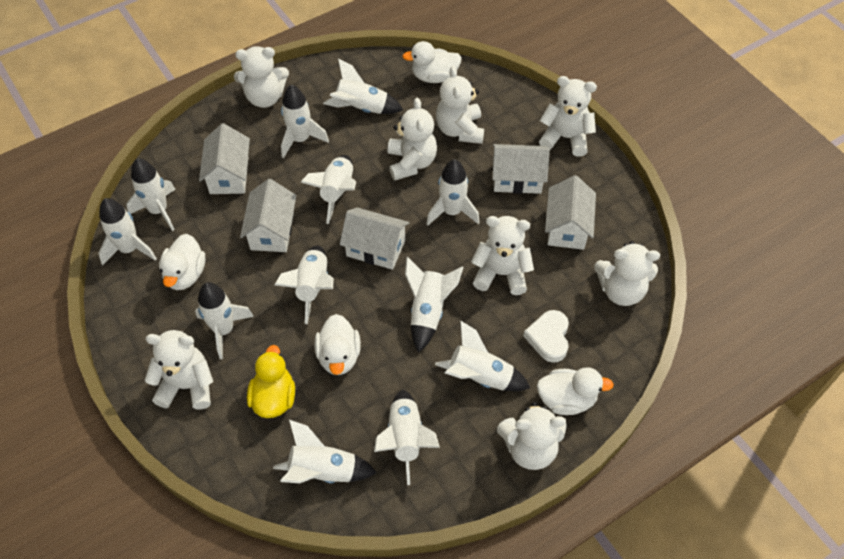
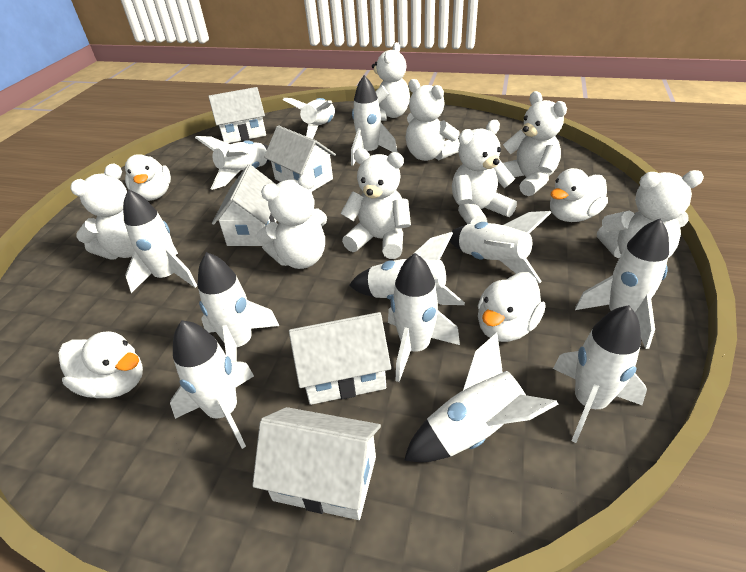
white heart: 1 -> 0
yellow duck: 1 -> 0

